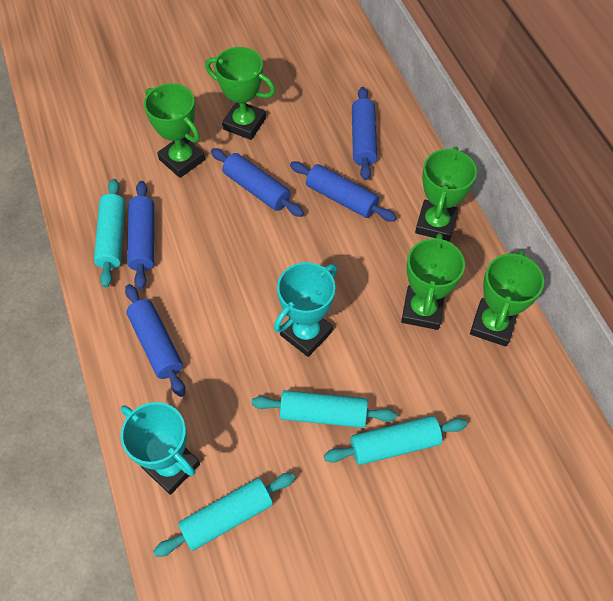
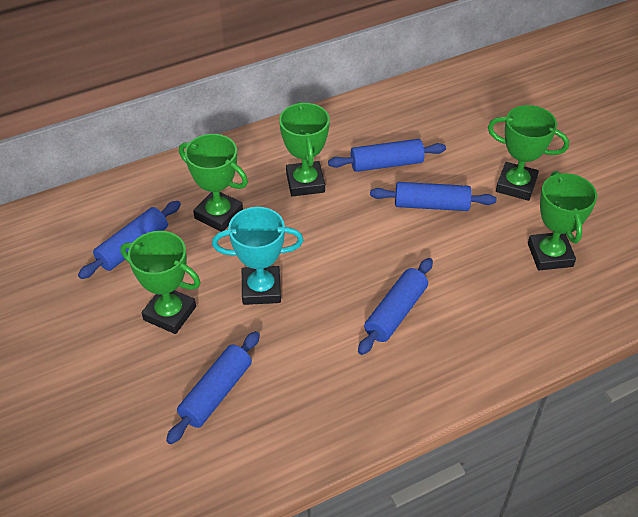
turquoise rolling pin: 4 -> 0
turquoise trophy: 2 -> 1

